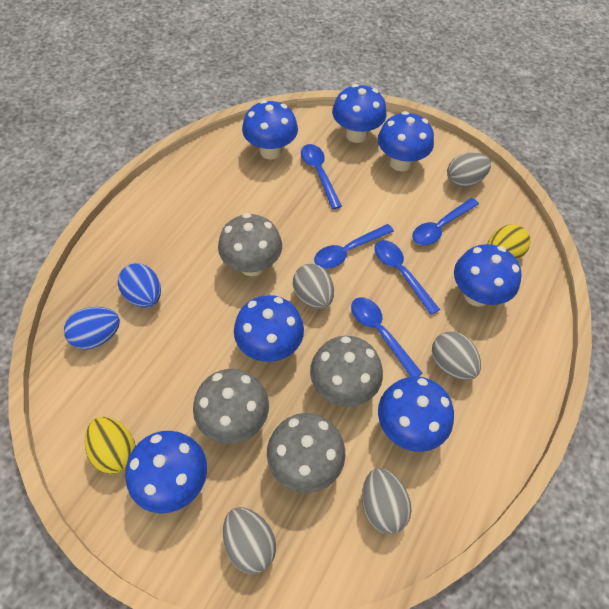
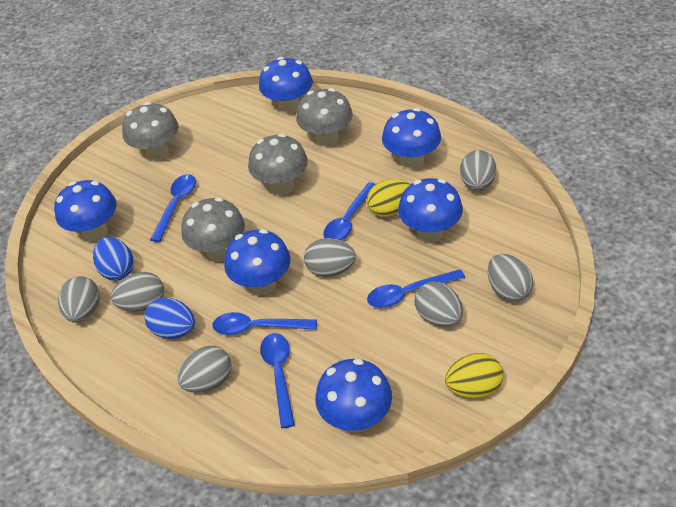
blue mushroom: 7 -> 6
grey egg: 5 -> 7

